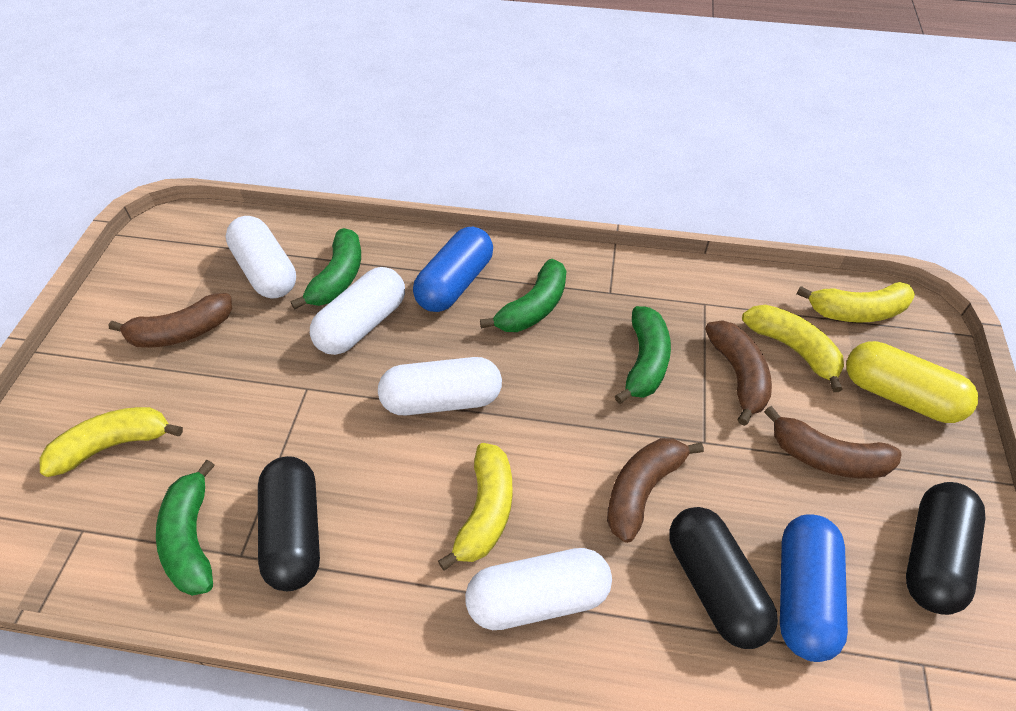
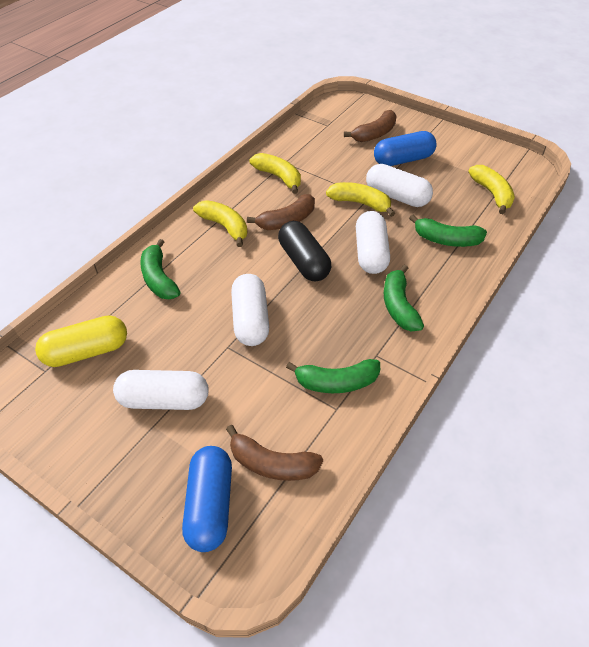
black capsule: 3 -> 1
brown banana: 4 -> 3

